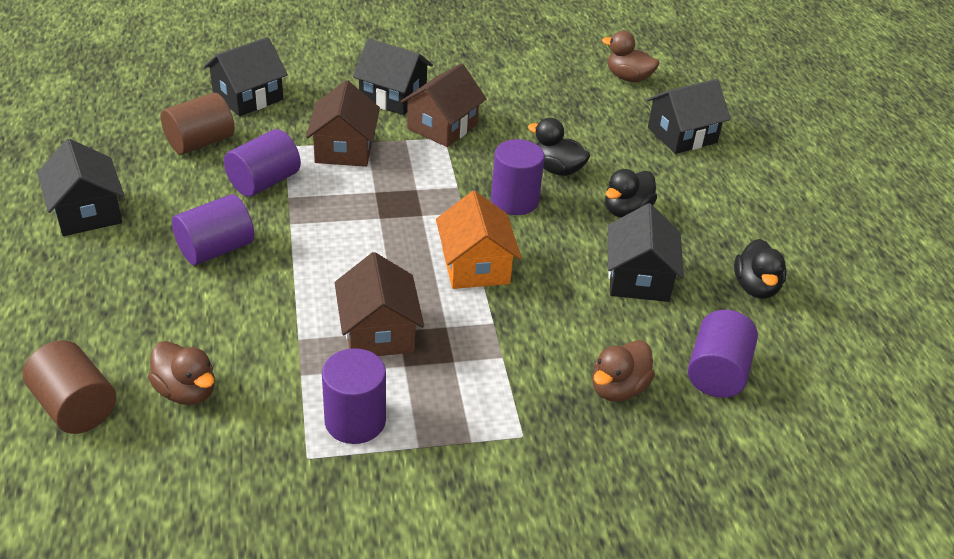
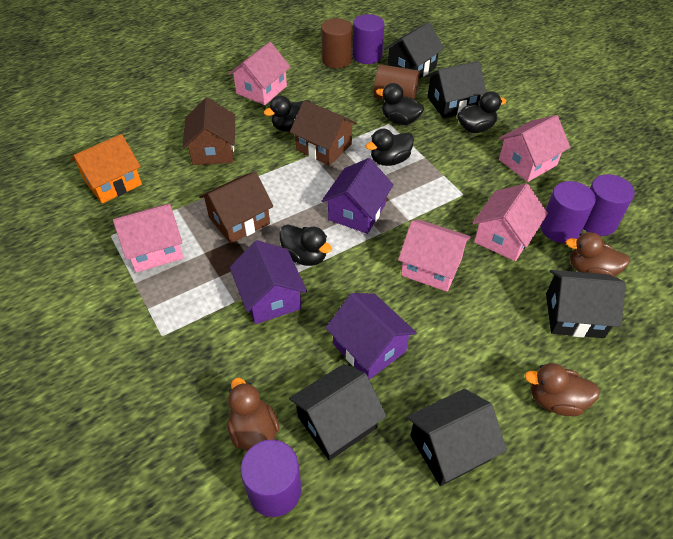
black duck: 3 -> 5
pink house: 0 -> 5
purple cylinder: 5 -> 4
purple house: 0 -> 3

